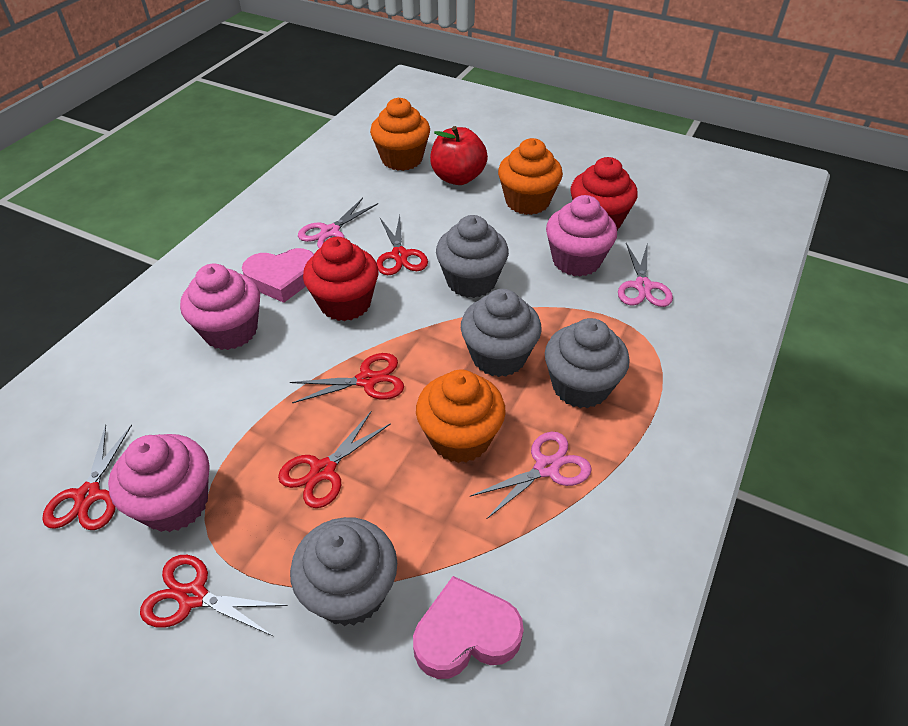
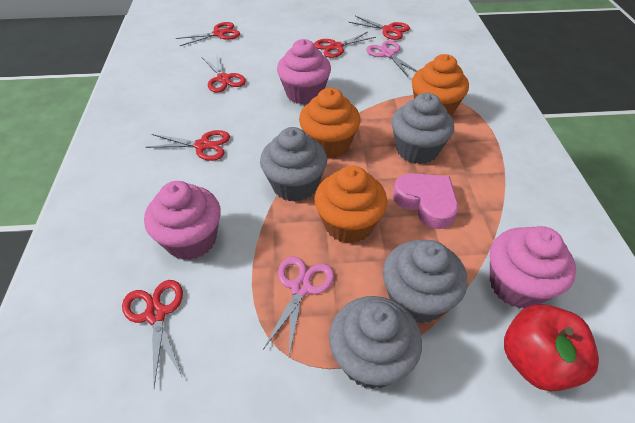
pink heart: 2 -> 1
pink scissors: 3 -> 2
red cupcake: 2 -> 0
red scissors: 5 -> 6

